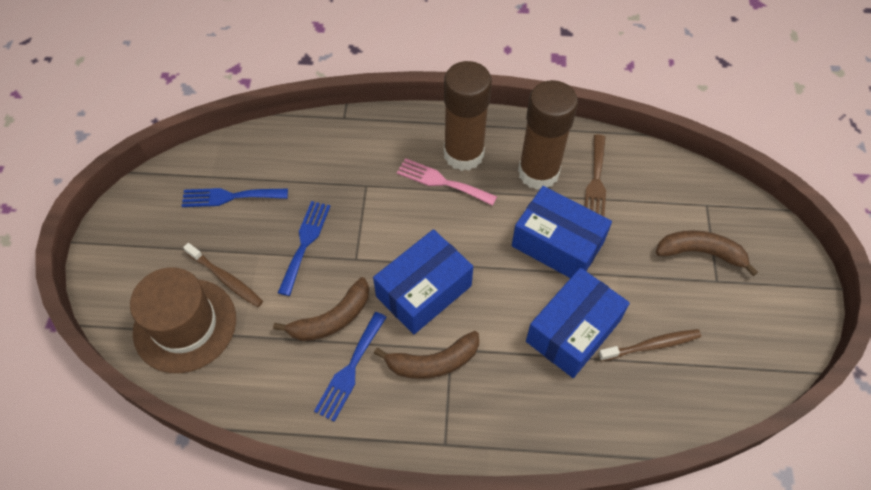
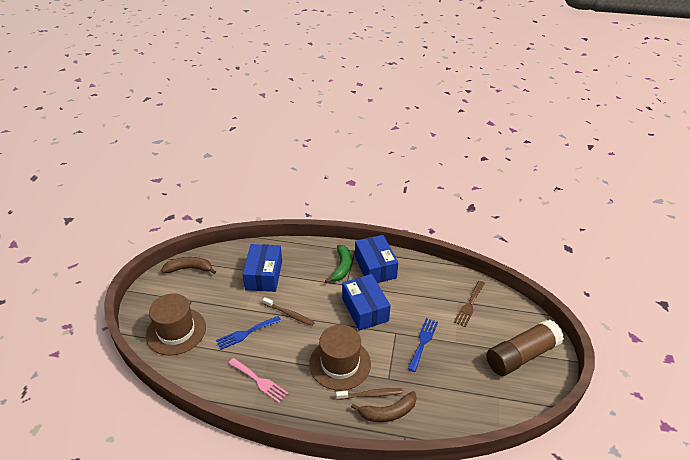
blue fork: 3 -> 2
brown banana: 3 -> 2
brown glue stick: 2 -> 1
brown hat: 1 -> 2
green banana: 0 -> 1

